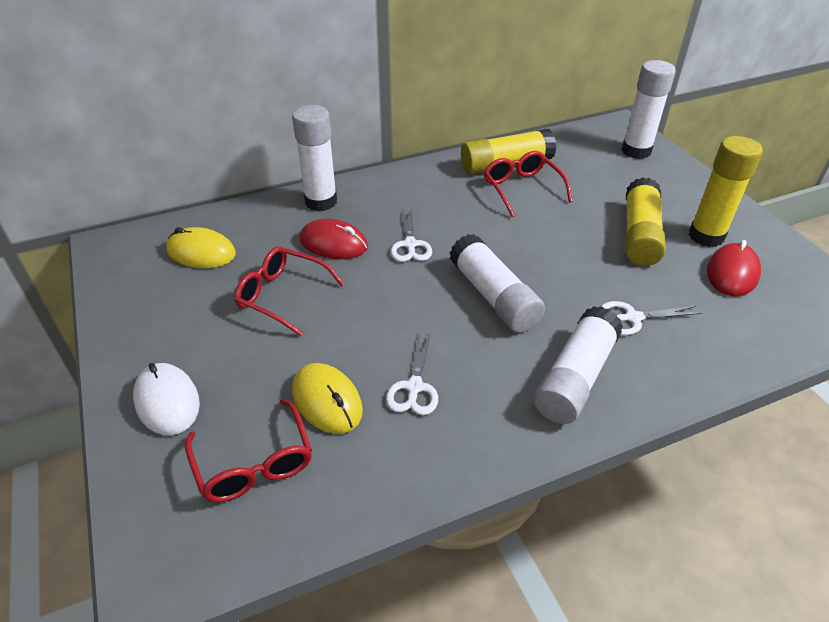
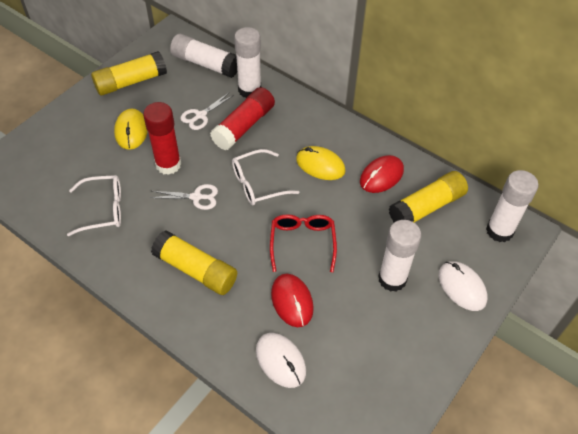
red glasses: 3 -> 1
red glue stick: 0 -> 2
white glasses: 0 -> 2
white mouse: 1 -> 2
white scissors: 3 -> 2

